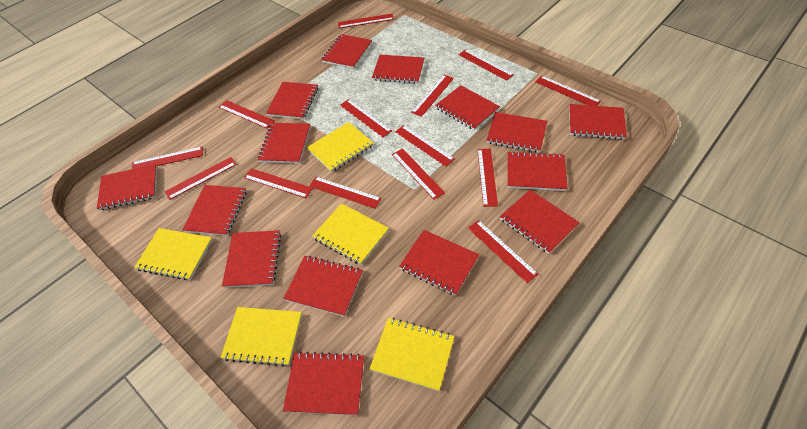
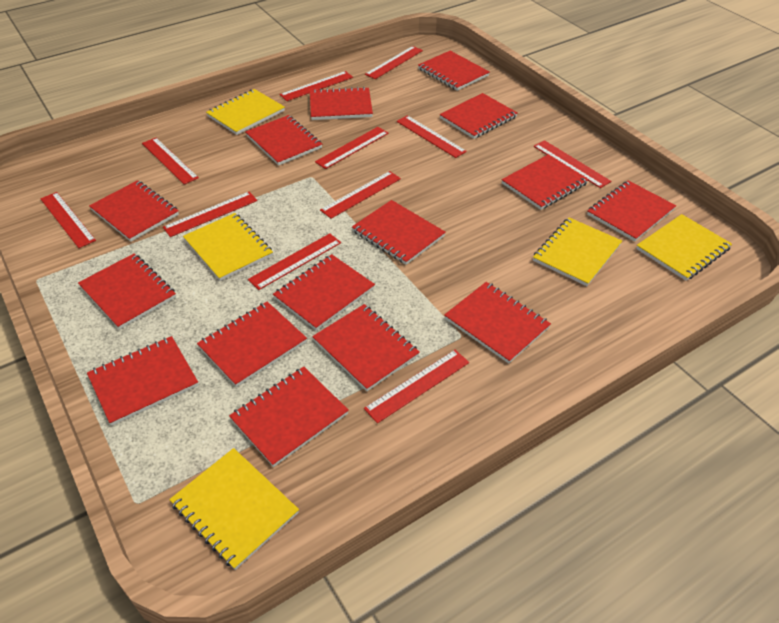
red ruler: 14 -> 11

